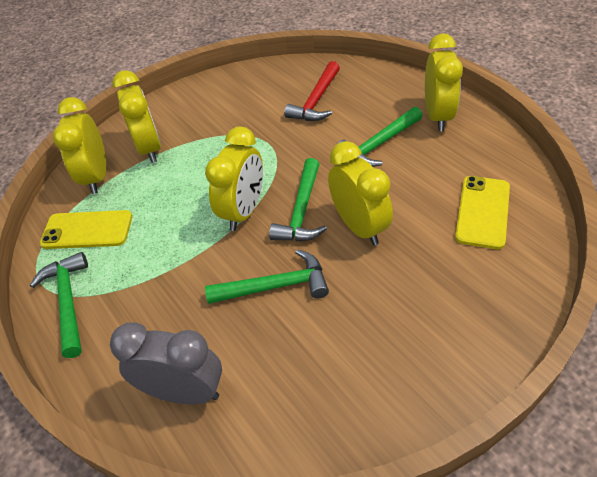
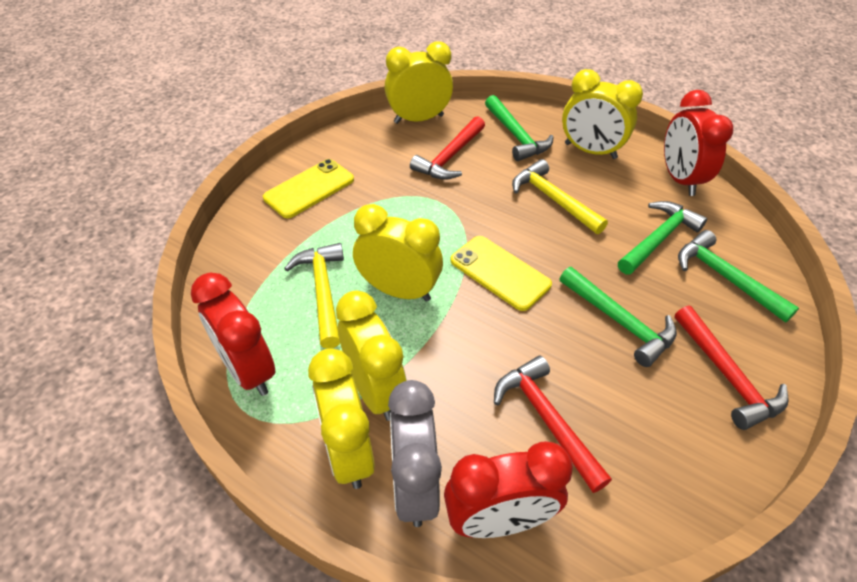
red clock: 0 -> 3
red hammer: 1 -> 3
yellow hammer: 0 -> 2

